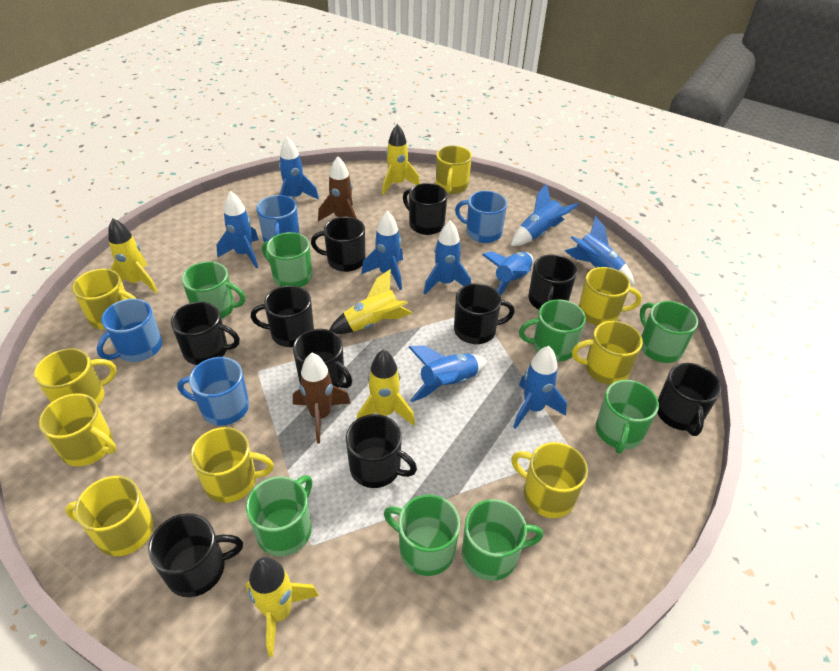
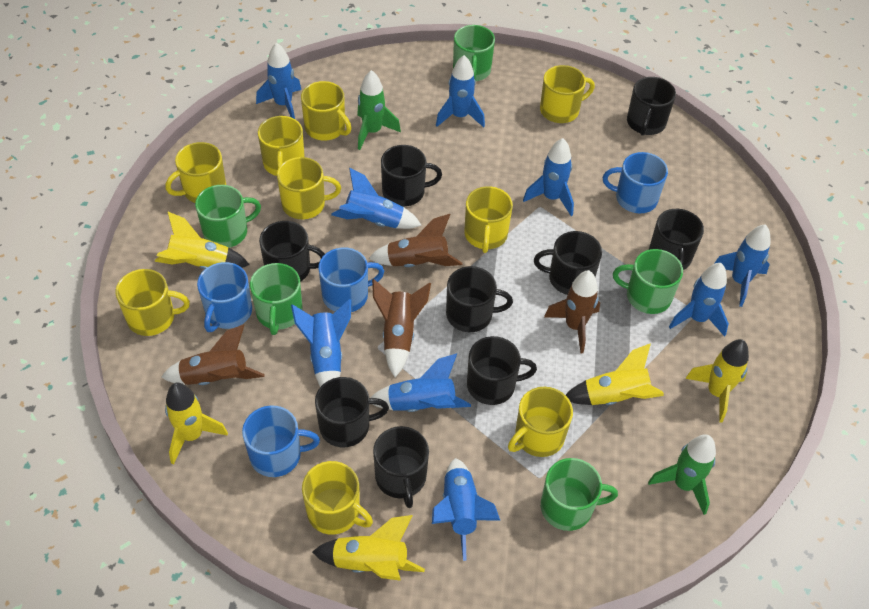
black mug: 10 -> 9
brown rocket: 2 -> 4
green mug: 8 -> 5
green rocket: 0 -> 2

